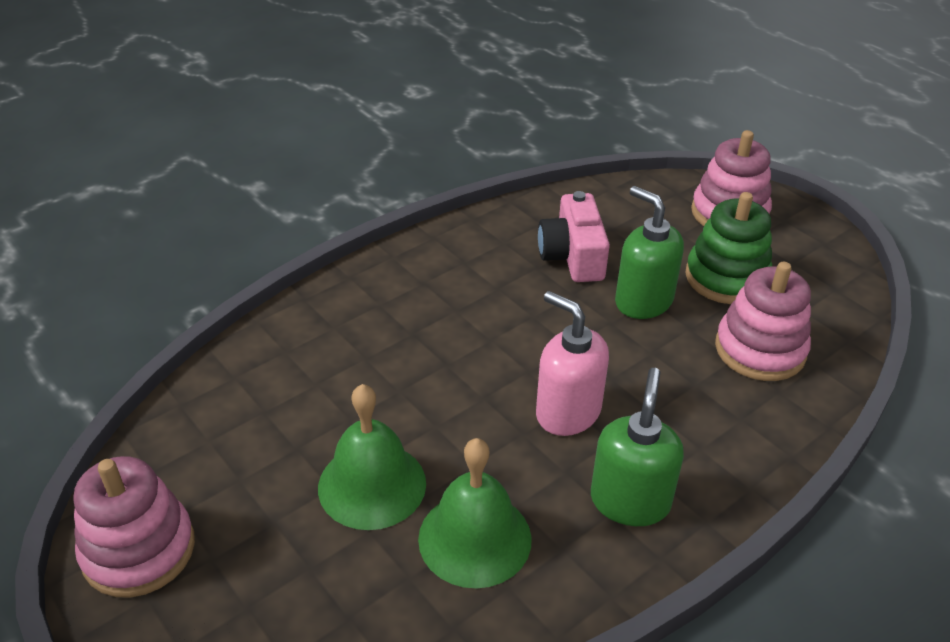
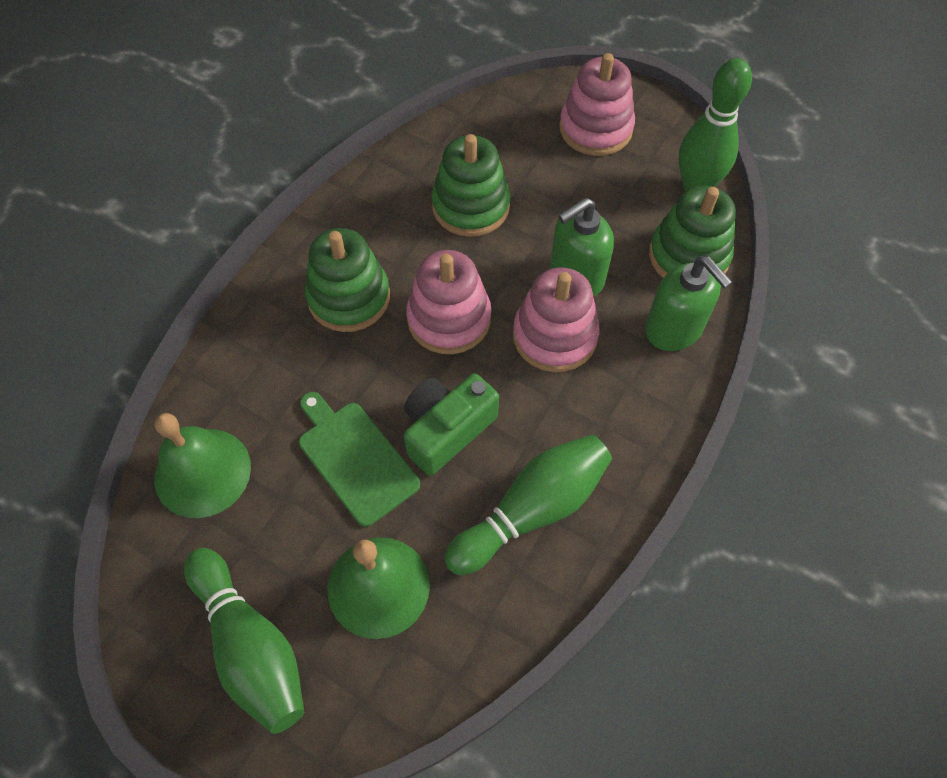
green bowling pin: 0 -> 3
green camera: 0 -> 1
green cutting board: 0 -> 1
green stacking toy: 1 -> 3
pink camera: 1 -> 0
pink soap dispenser: 1 -> 0

